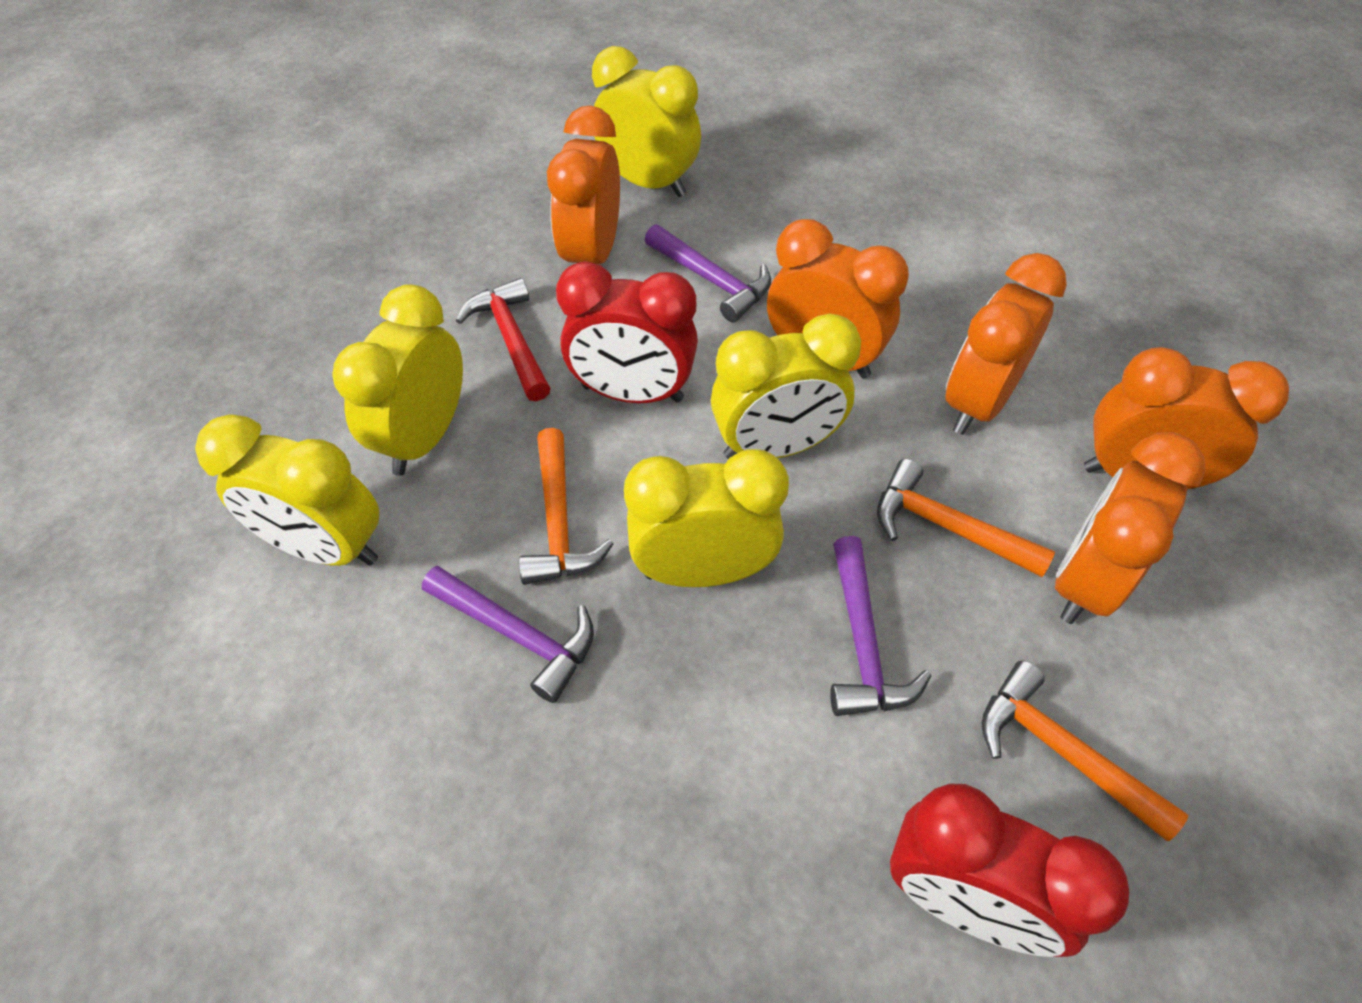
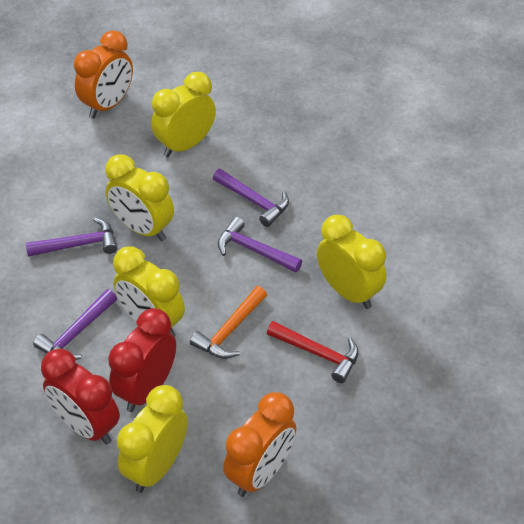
orange clock: 5 -> 2
orange hammer: 3 -> 1
purple hammer: 3 -> 4

